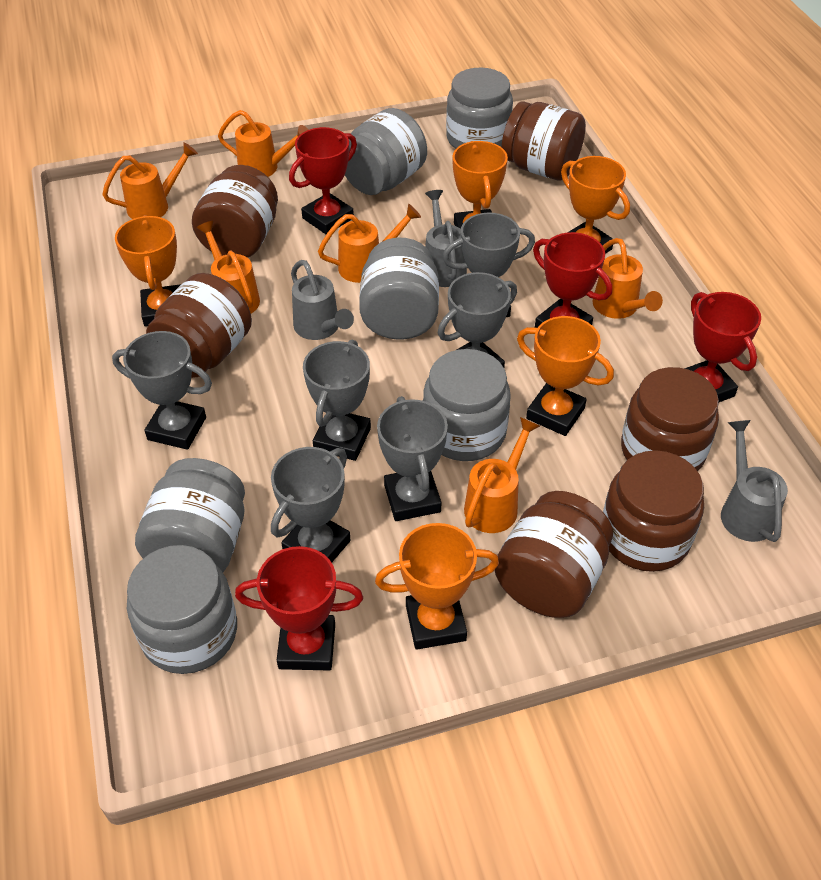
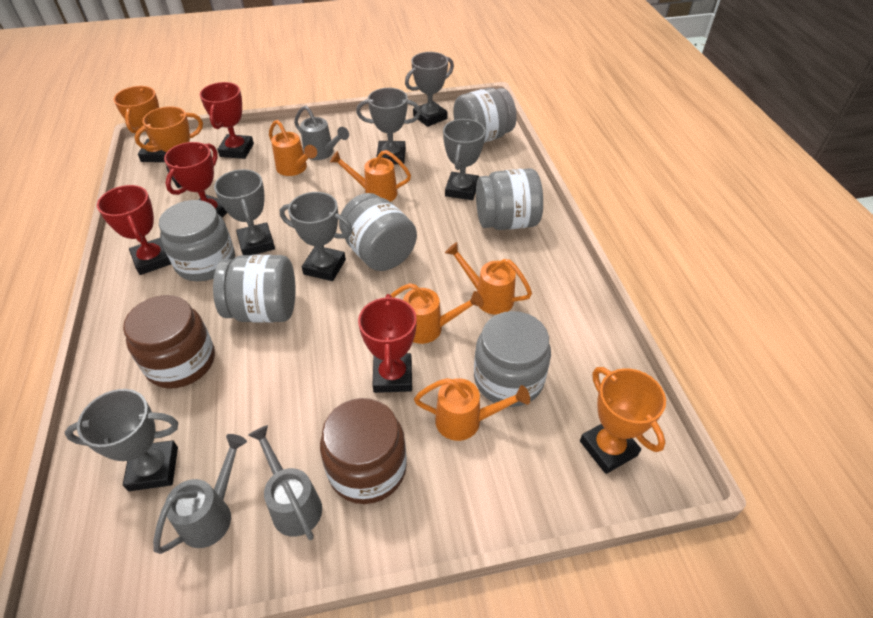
brown jar: 6 -> 2
orange trophy: 5 -> 3
orange watering can: 6 -> 5

